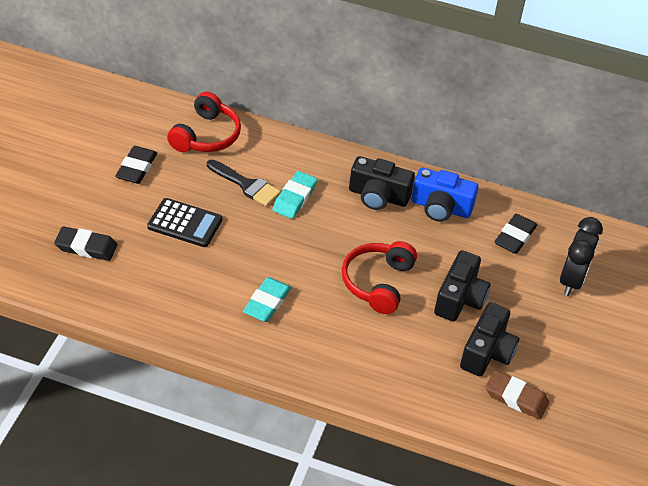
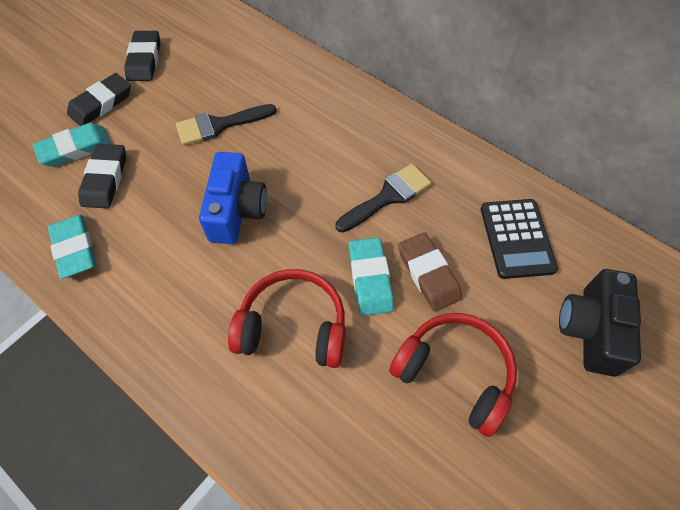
black brush: 1 -> 2
black camera: 3 -> 1
black clock: 1 -> 0
turquoise eraser: 2 -> 3

